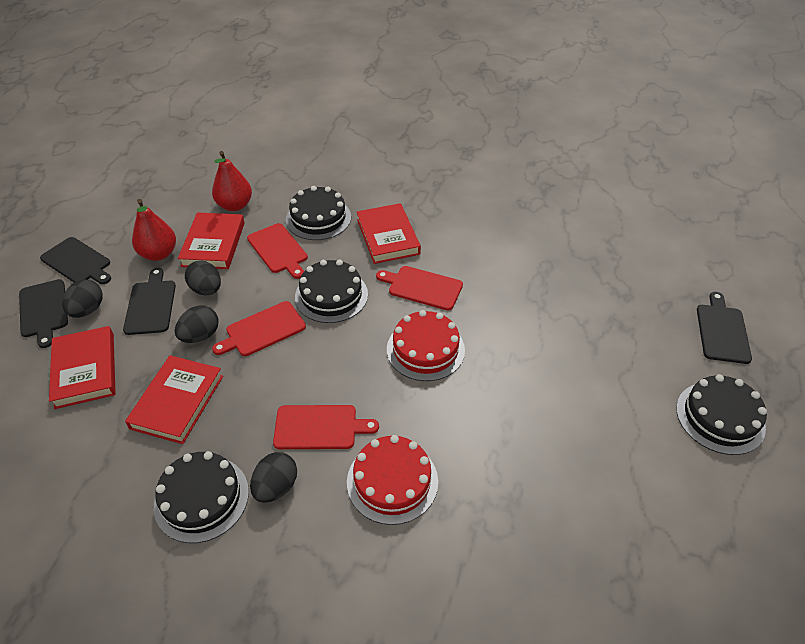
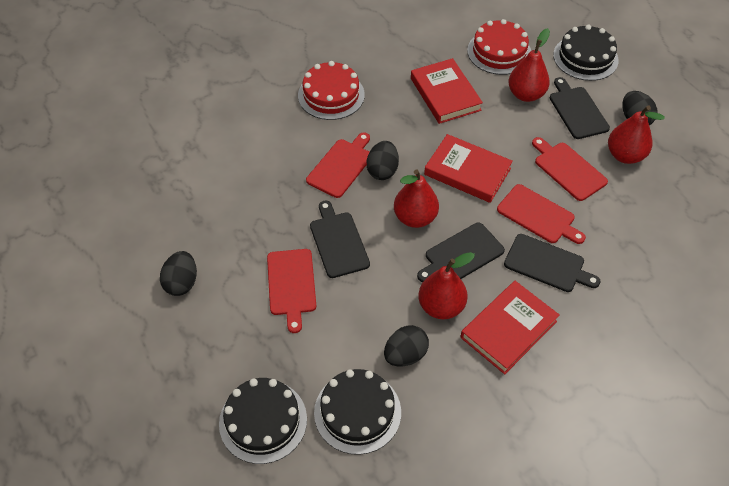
black cake: 4 -> 3
red book: 4 -> 3
red pear: 2 -> 4

